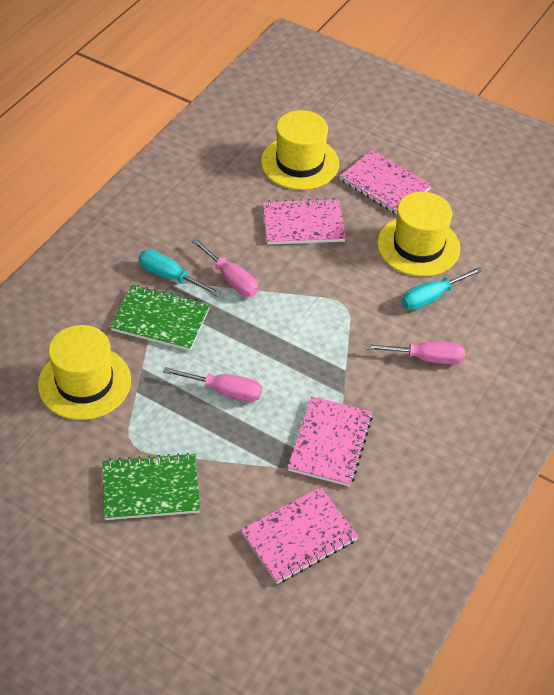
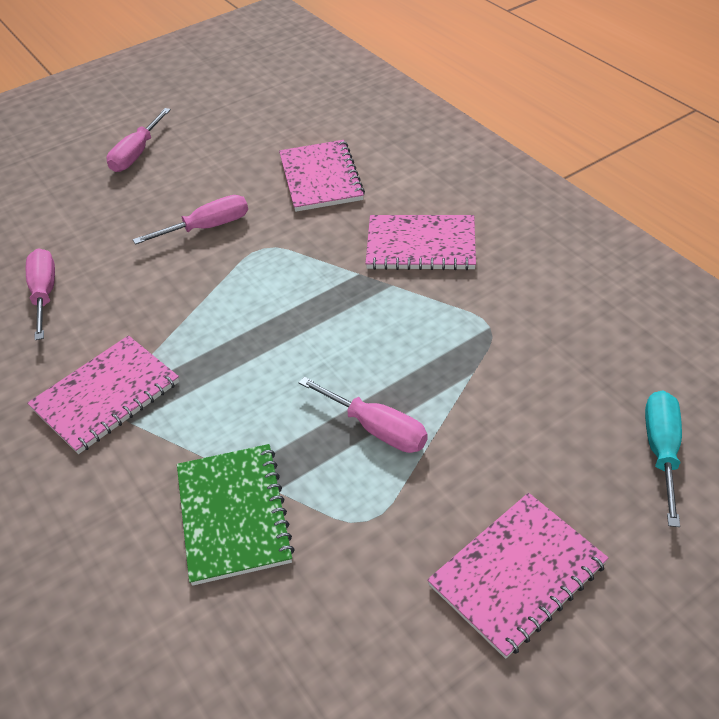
green notebook: 2 -> 1
pink screwdriver: 3 -> 4
turquoise screwdriver: 2 -> 1
yellow hat: 3 -> 0

